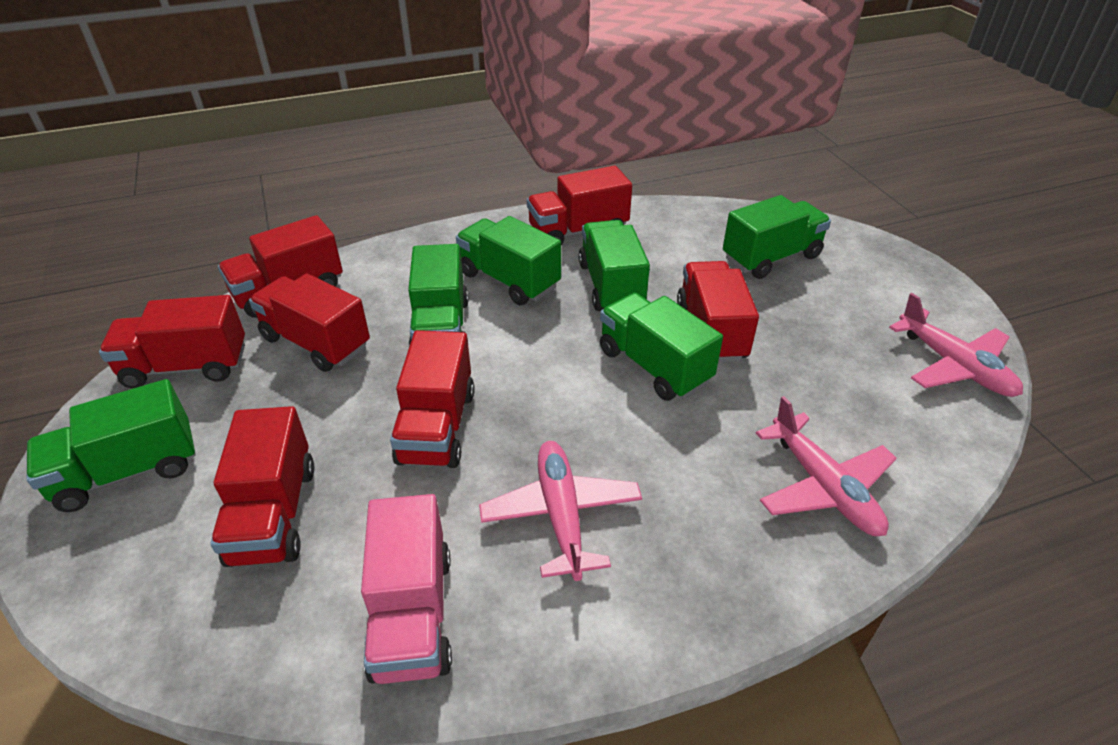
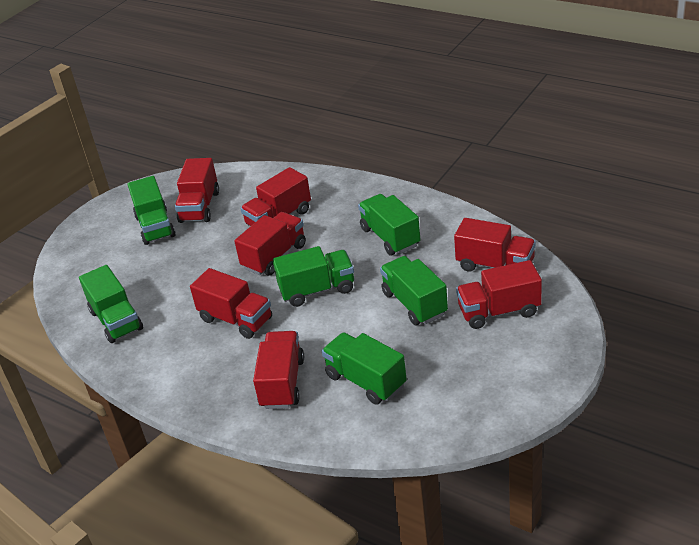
pink plane: 3 -> 0
pink truck: 1 -> 0

